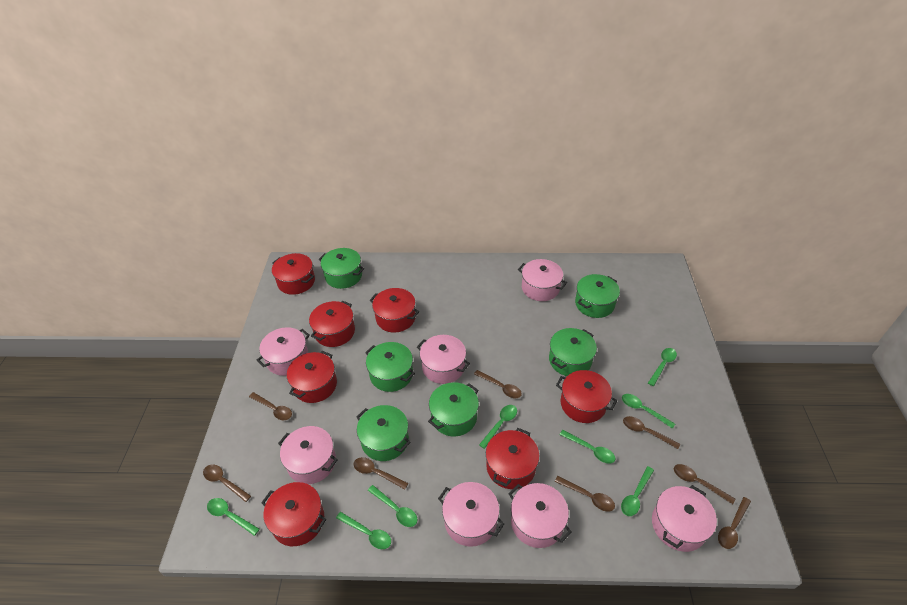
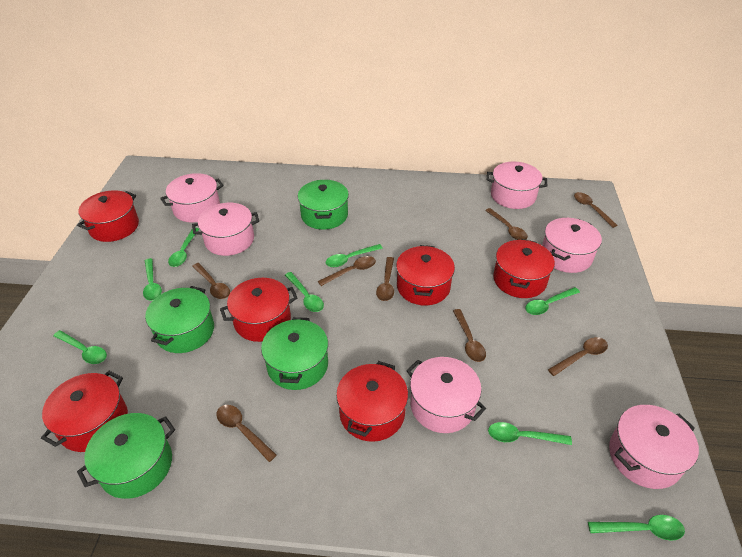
green pot: 6 -> 4
pink pot: 7 -> 6
red pot: 7 -> 6

